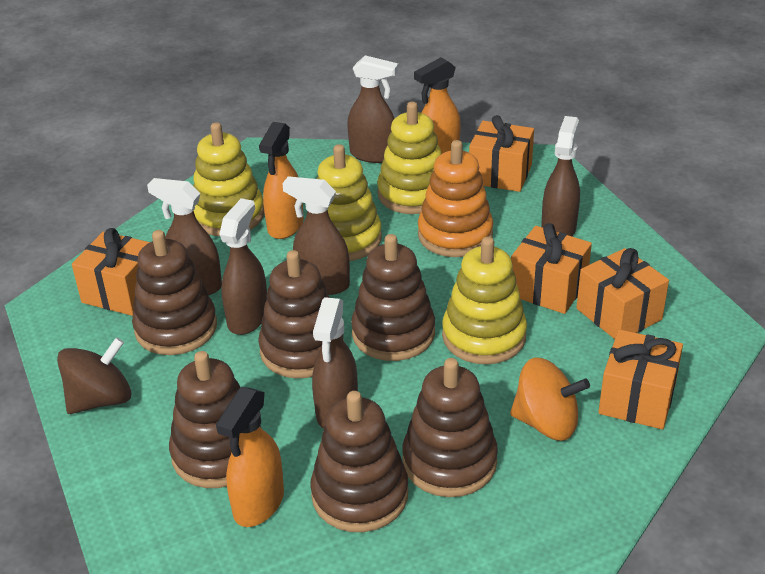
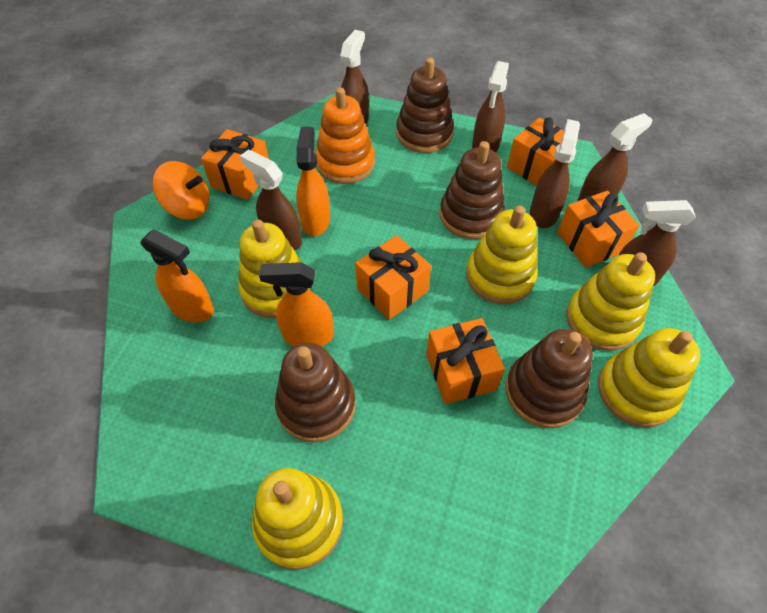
brown spinning top: 1 -> 0
brown stacking toy: 6 -> 4
yellow stacking toy: 4 -> 5

